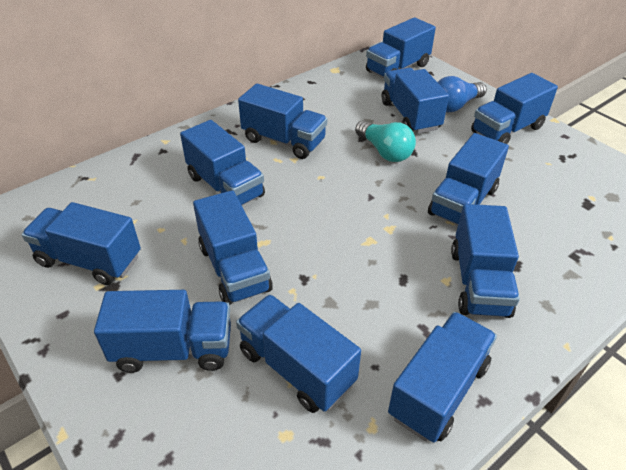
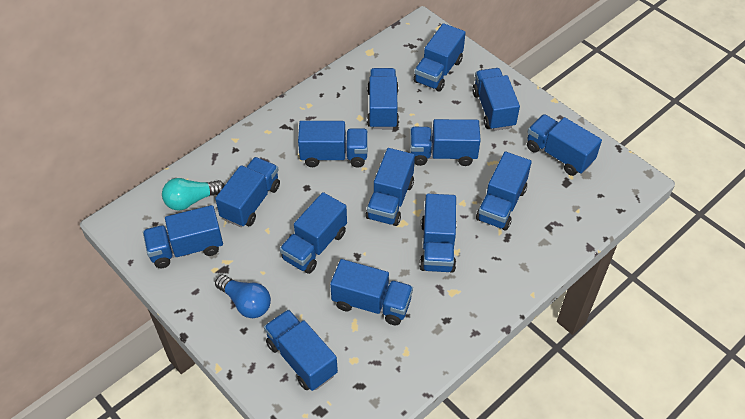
blue truck: 12 -> 14

